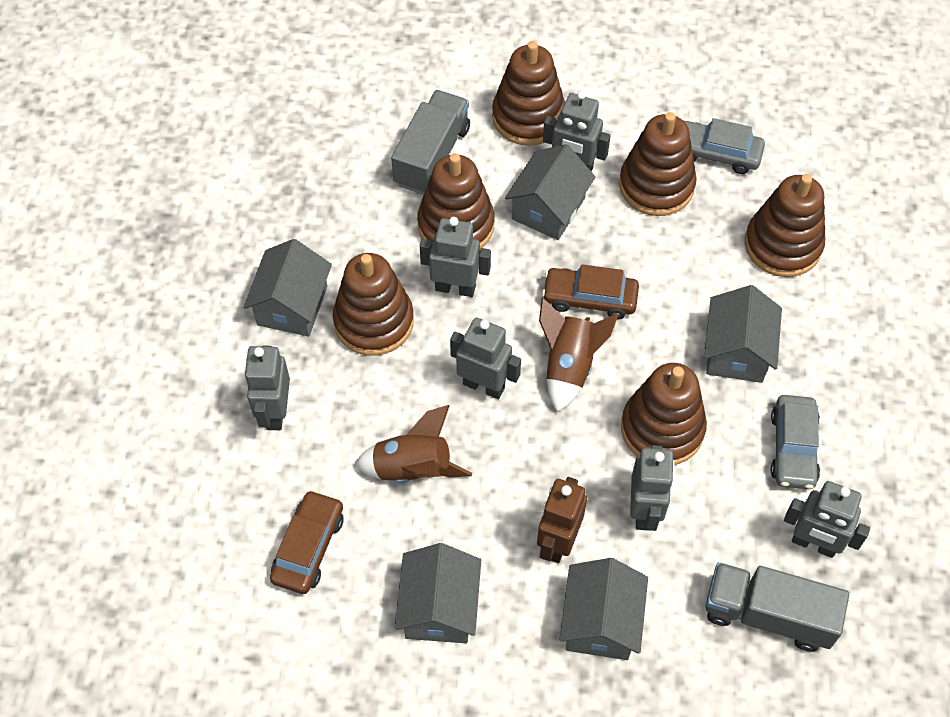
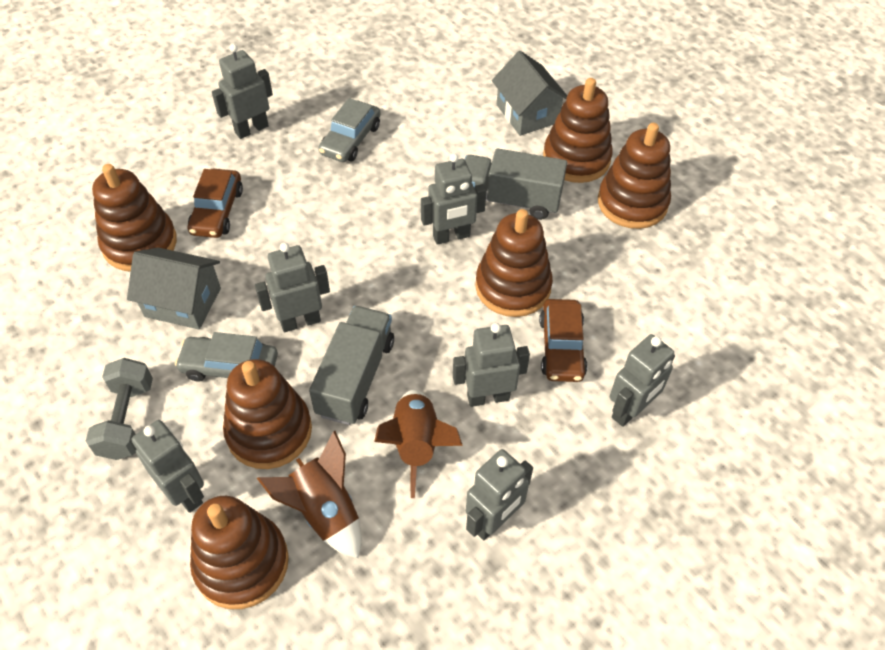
brown robot: 1 -> 0
grey dumbbell: 0 -> 1
grey house: 5 -> 2
grey robot: 6 -> 7

